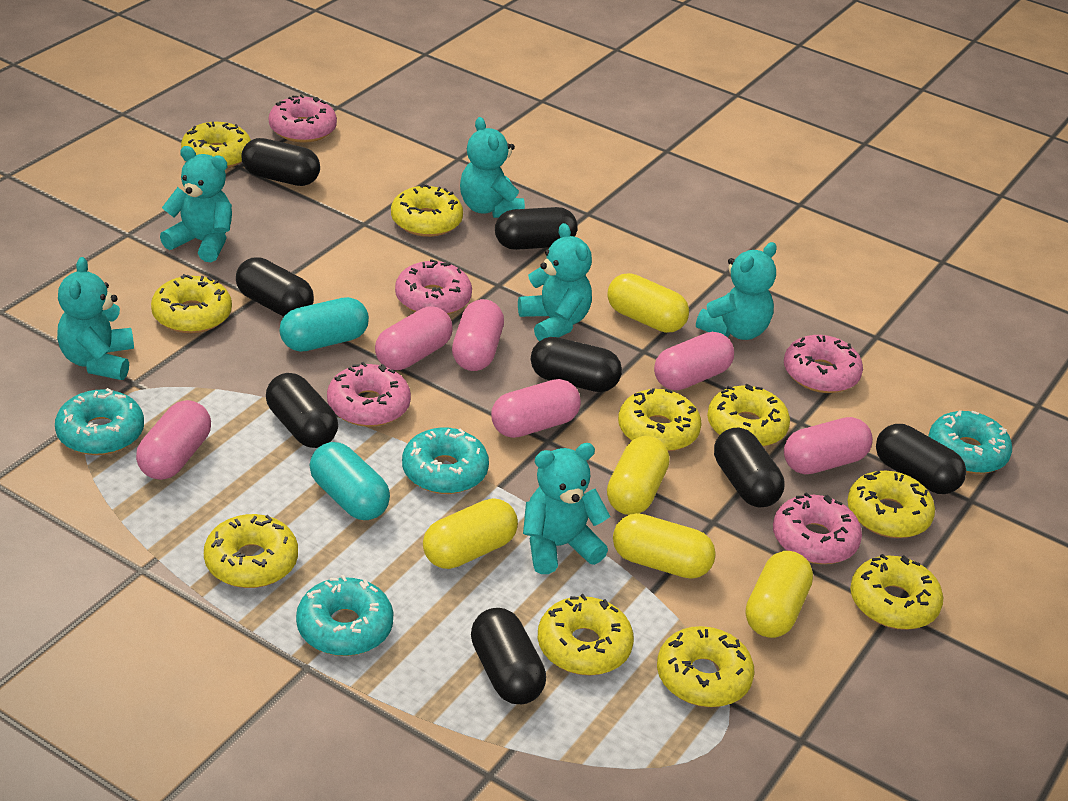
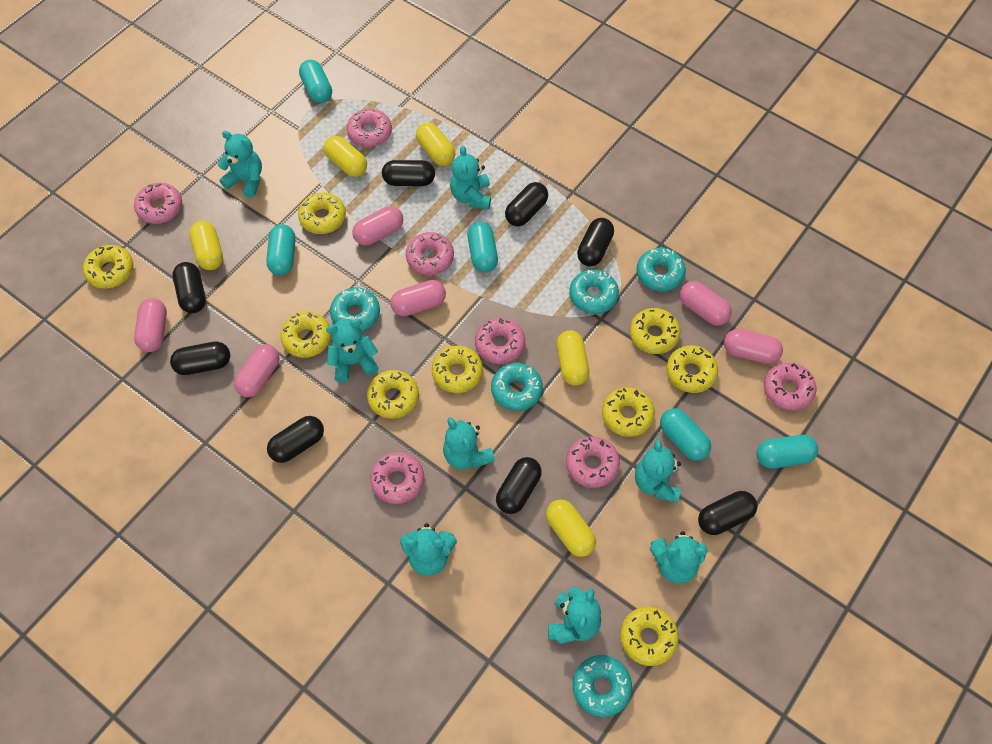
pink donut: 5 -> 7
turquoise capsule: 2 -> 5
turquoise donut: 4 -> 5
turquoise teddy bear: 6 -> 8
yellow donut: 10 -> 9

